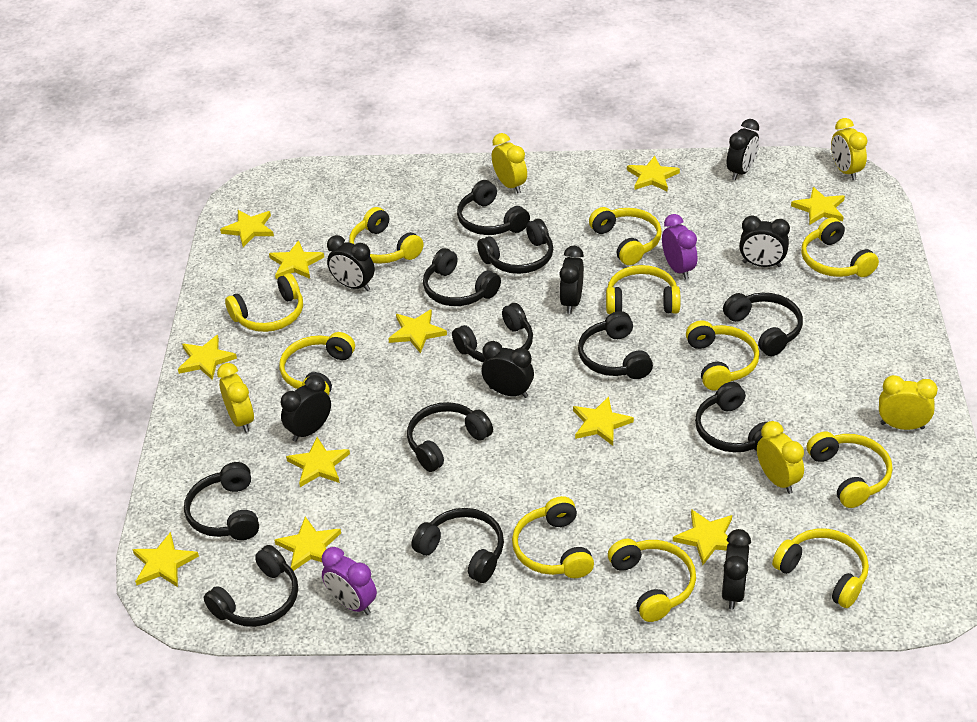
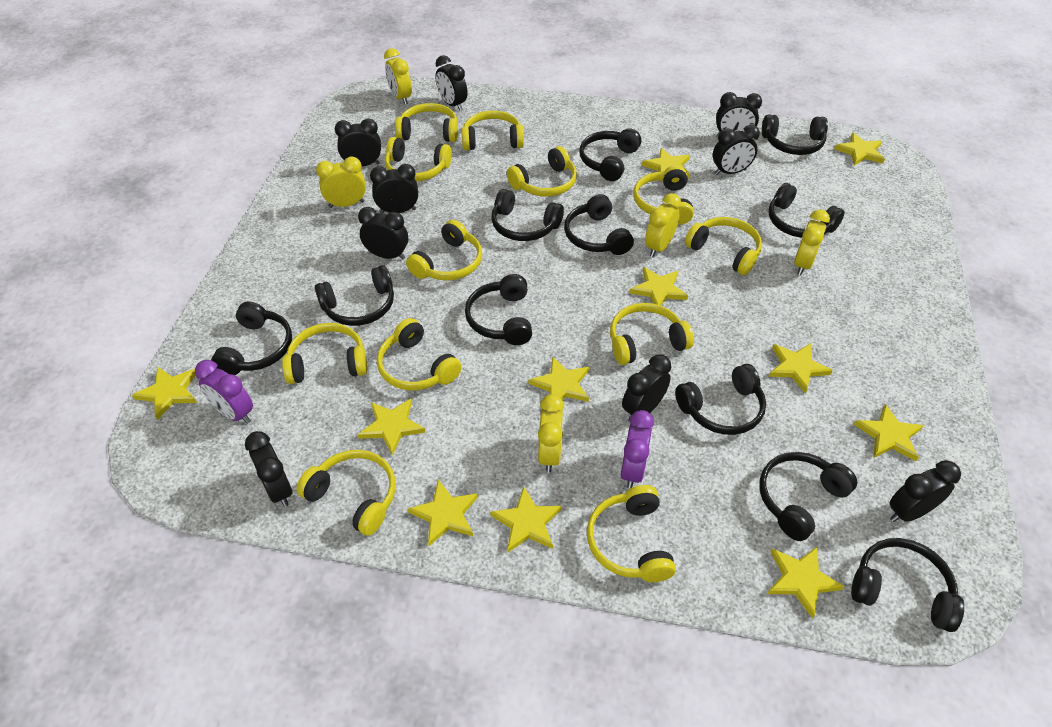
black clock: 7 -> 9
yellow headphones: 11 -> 12

